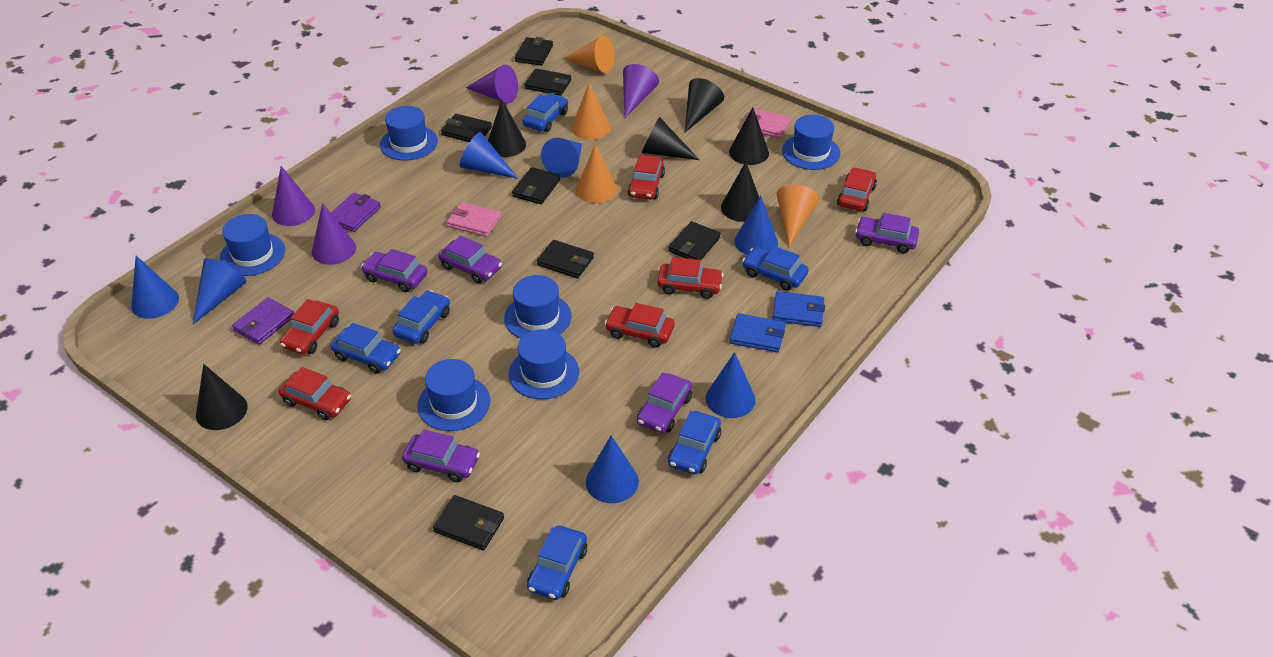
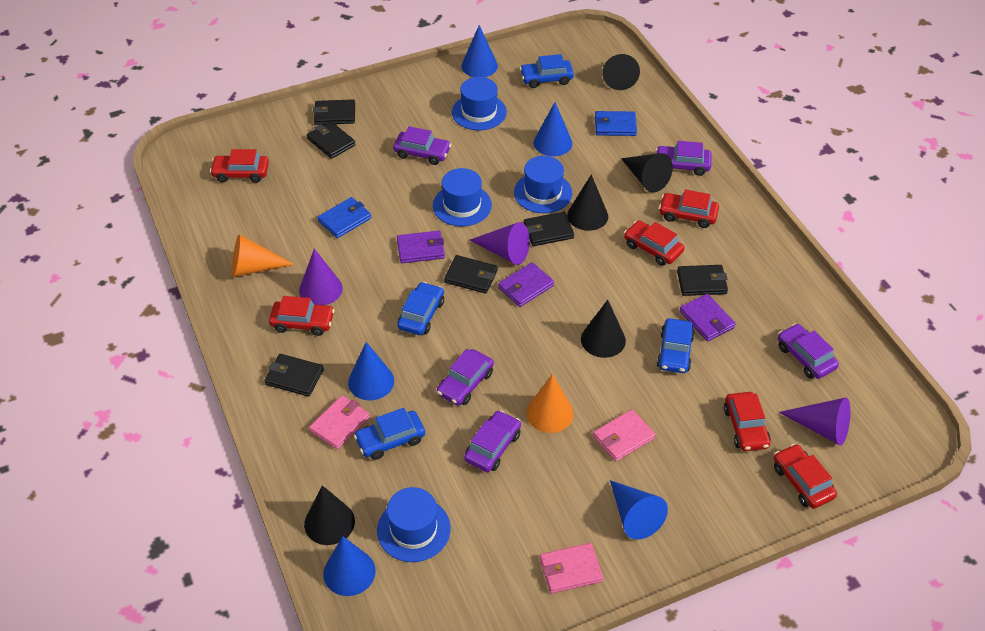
black cone: 6 -> 5
black wallet: 7 -> 6
blue car: 6 -> 4
blue cone: 7 -> 5
blue hat: 6 -> 4
orange cone: 4 -> 2
pink wallet: 2 -> 3
purple cone: 4 -> 3
purple wallet: 2 -> 3

